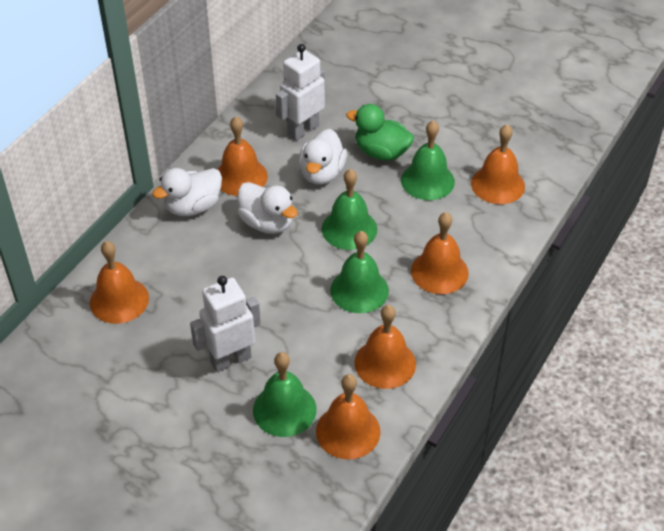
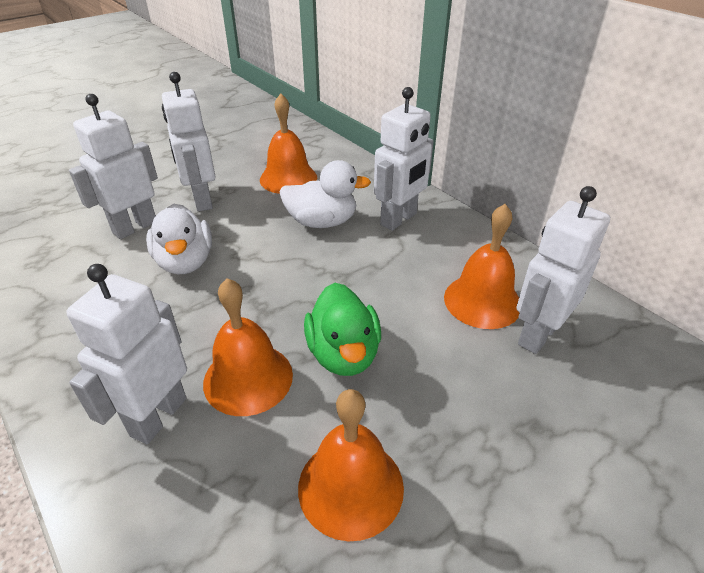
green bell: 4 -> 0
orange bell: 6 -> 4
white duck: 3 -> 2
white robot: 2 -> 5

